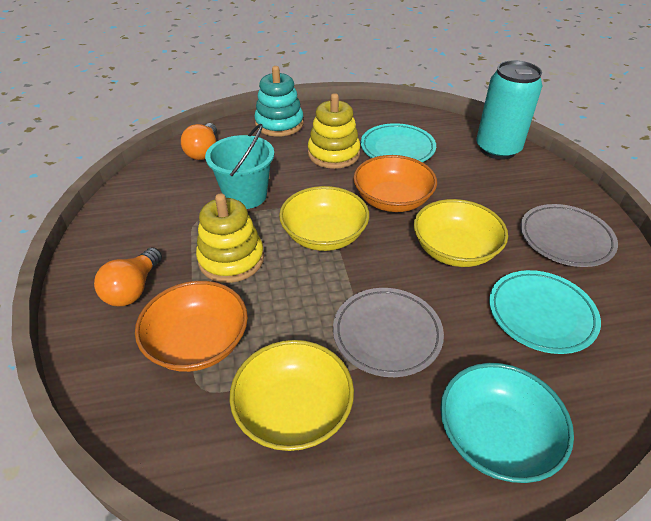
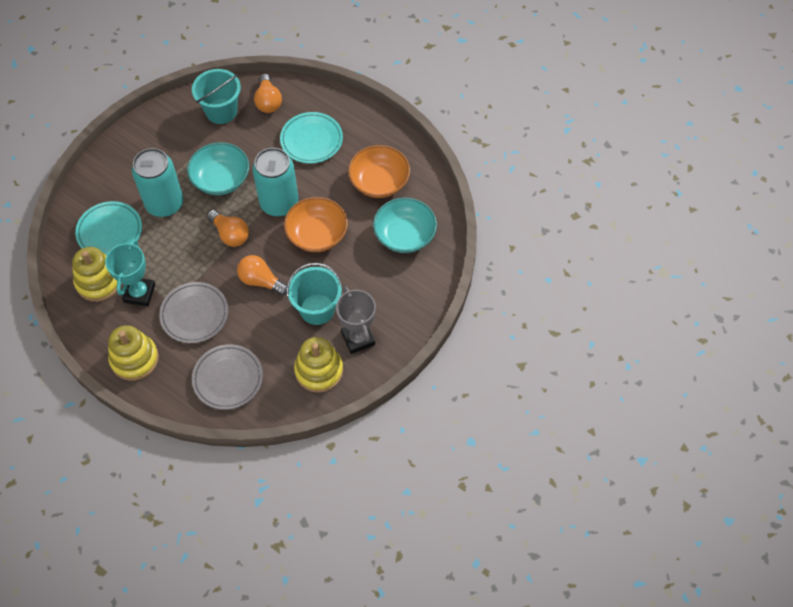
grey trophy: 0 -> 1
orange light bulb: 2 -> 3
turquoise bowl: 1 -> 2
turquoise bucket: 1 -> 2
turquoise can: 1 -> 2
turquoise stacking toy: 1 -> 0
turquoise trophy: 0 -> 1
yellow bowl: 3 -> 0
yellow stacking toy: 2 -> 3

